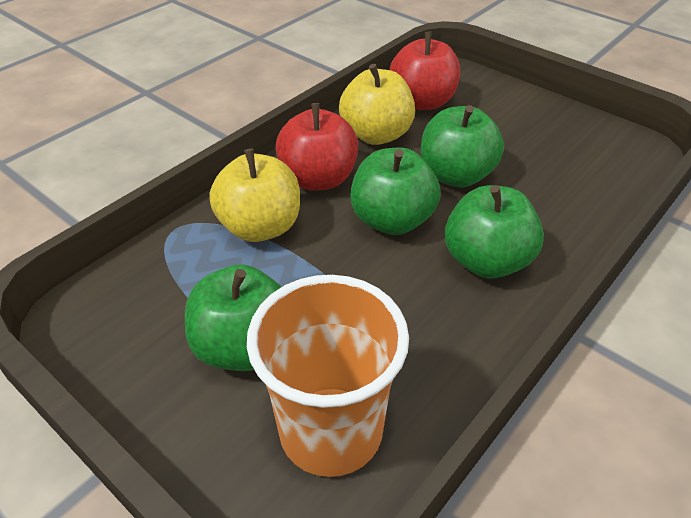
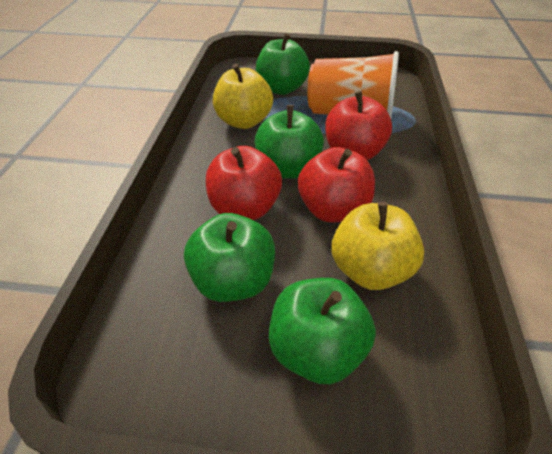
red apple: 2 -> 3

